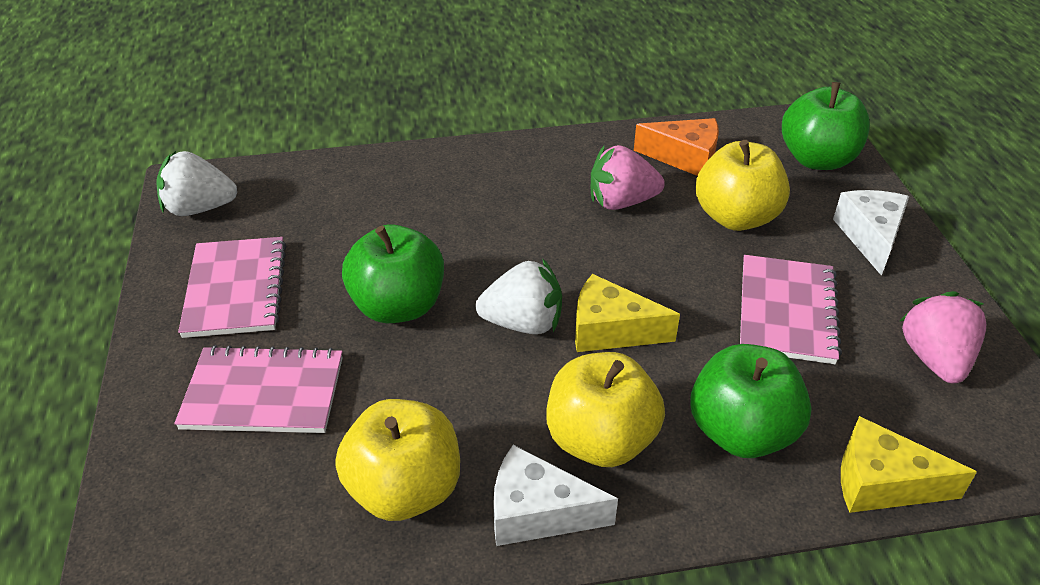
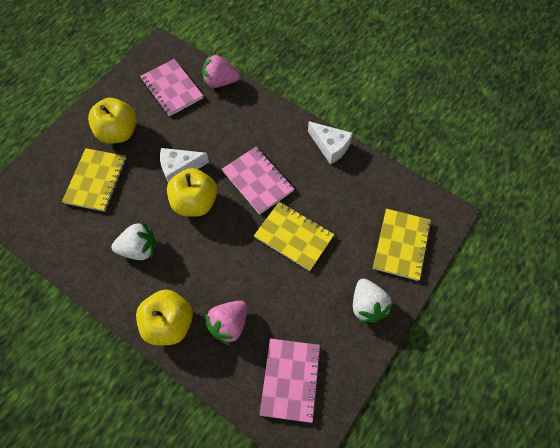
green apple: 3 -> 0
orange cheese: 1 -> 0
yellow cheese: 2 -> 0
yellow notebook: 0 -> 3

